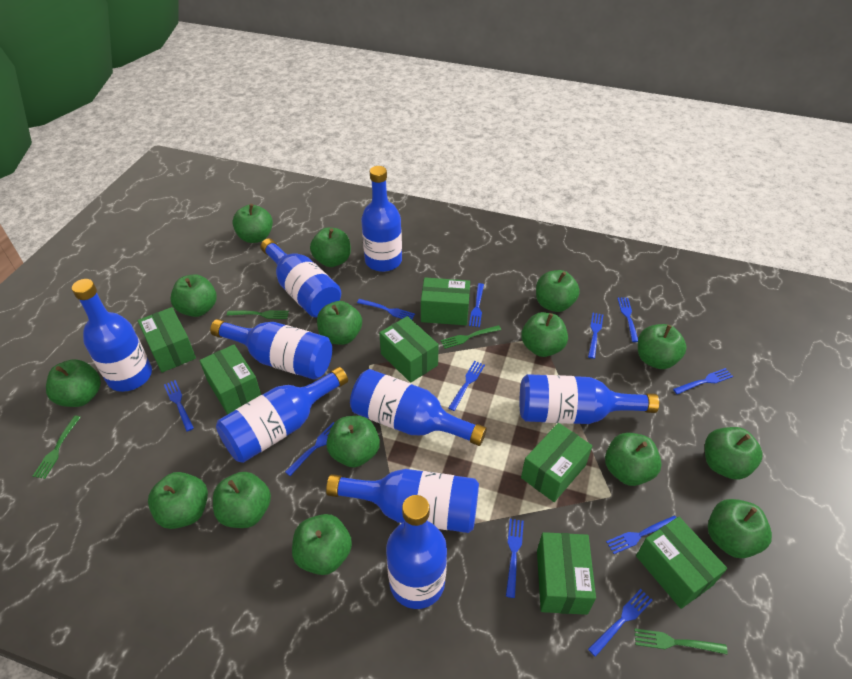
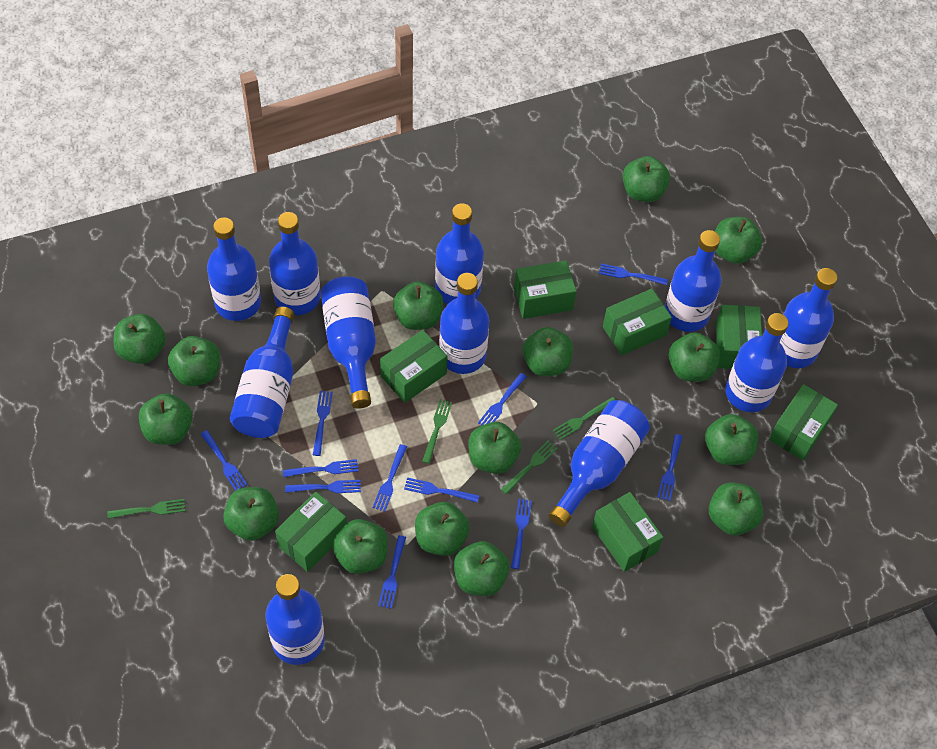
blue bottle: 9 -> 11

